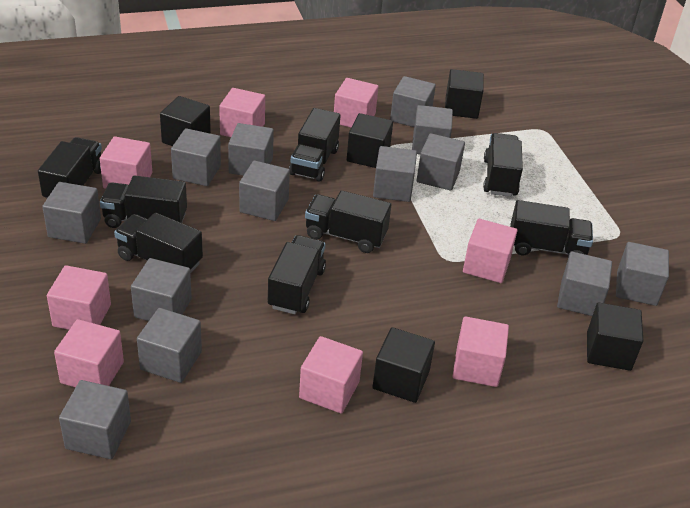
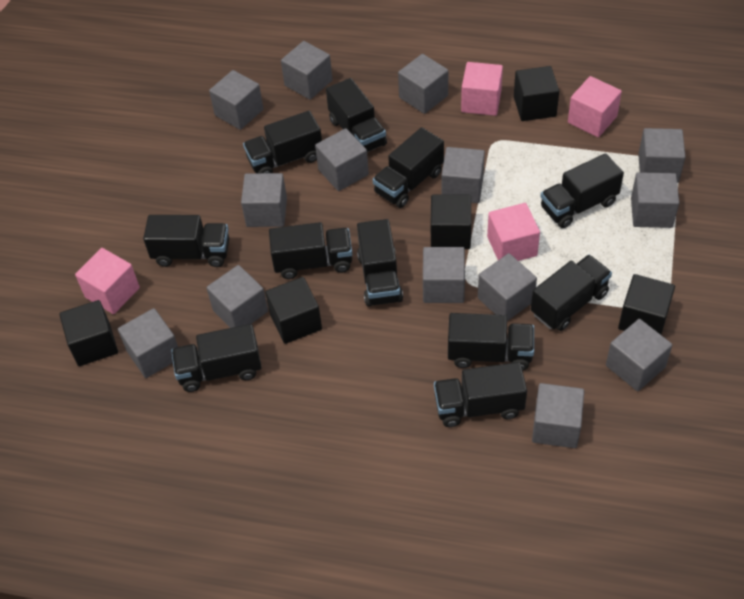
black truck: 8 -> 11
grey cube: 13 -> 14
pink cube: 8 -> 4

